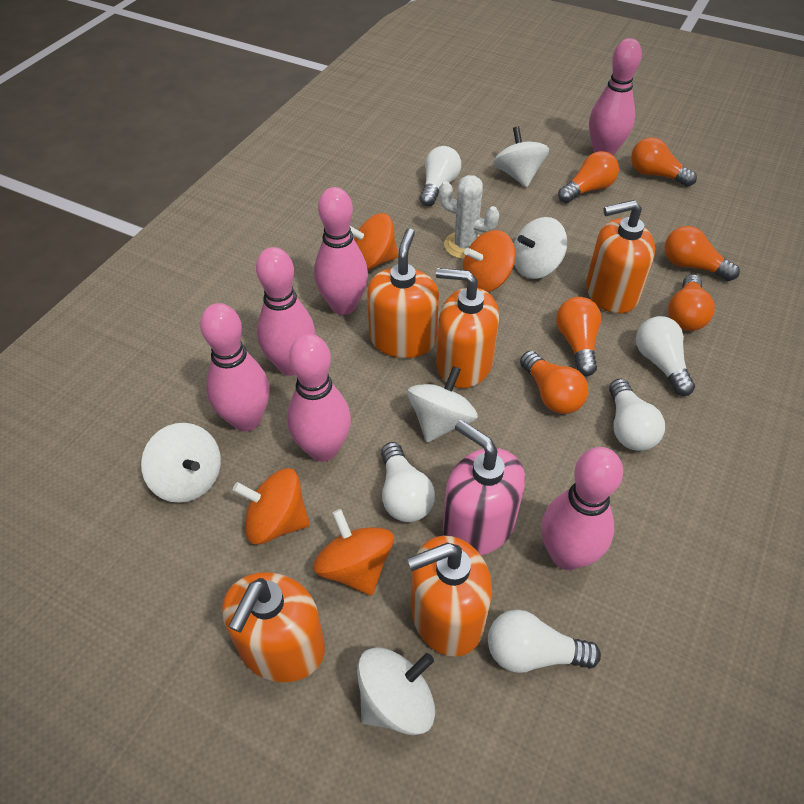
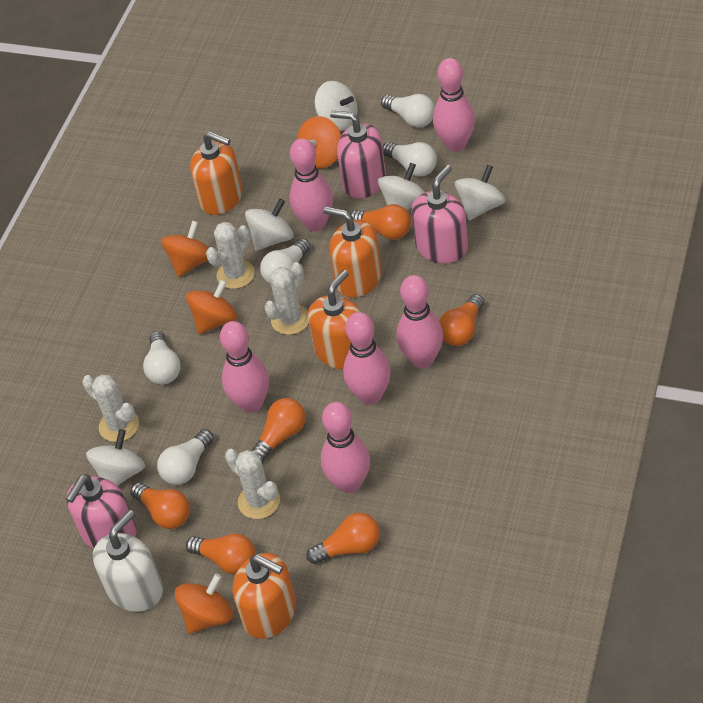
orange soap dispenser: 5 -> 4
pink soap dispenser: 1 -> 3
white cactus: 1 -> 4
white soap dispenser: 0 -> 1

